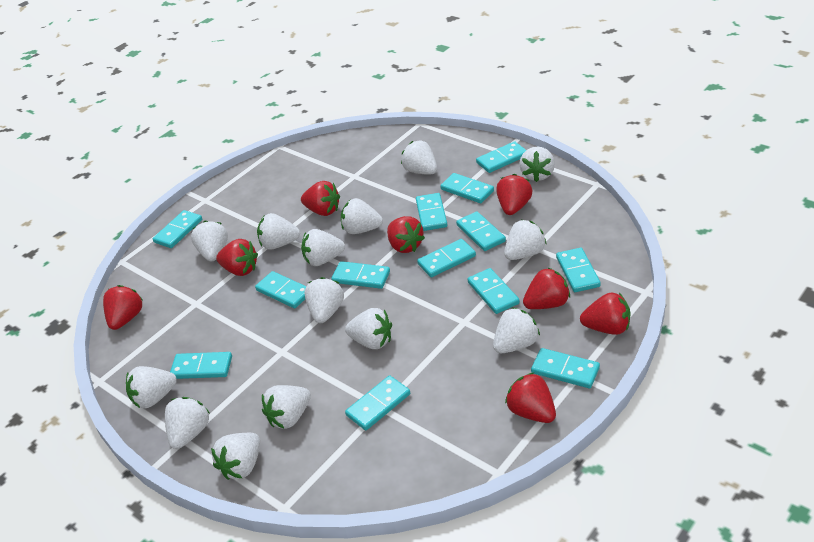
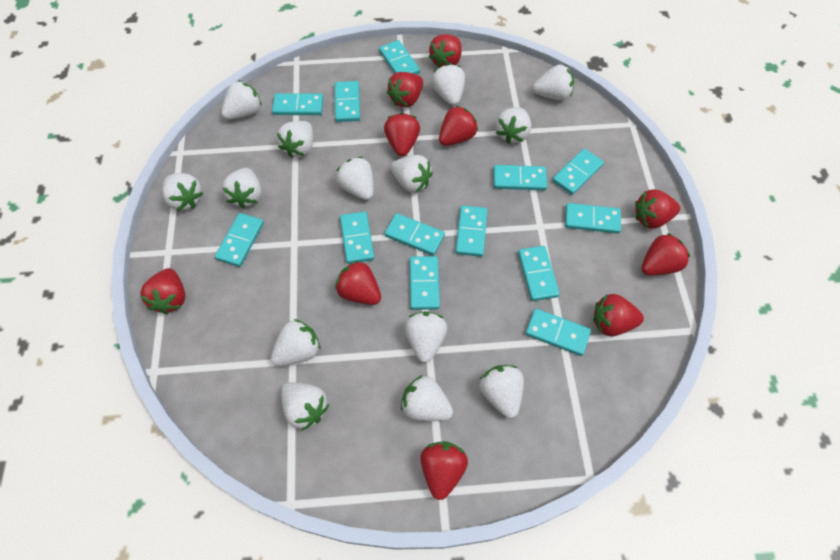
red strawberry: 8 -> 10

